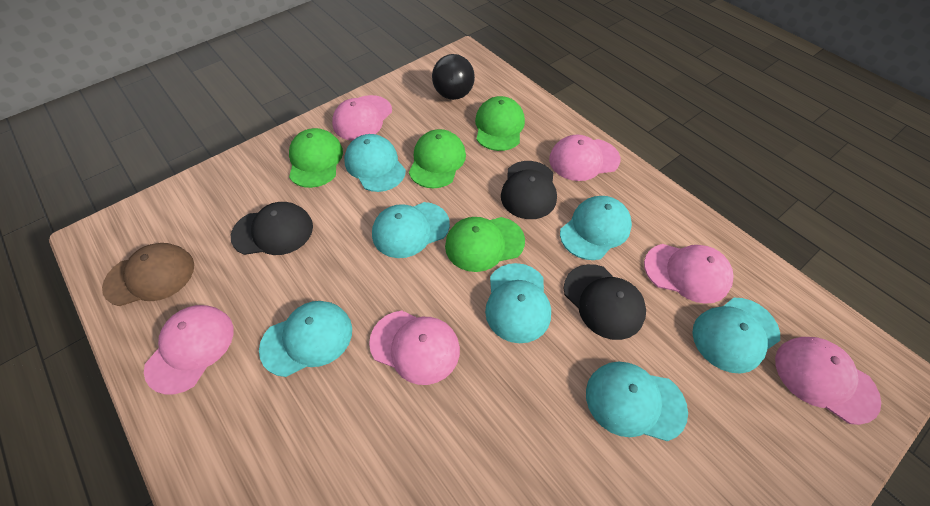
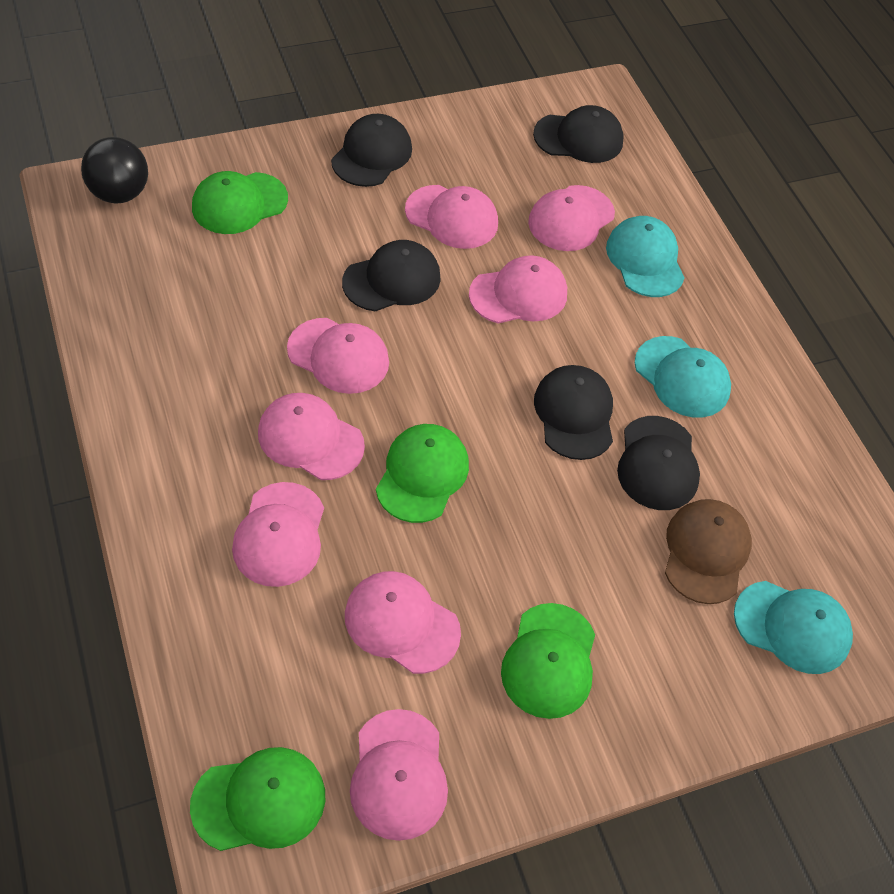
black cap: 3 -> 5
pink cap: 6 -> 8
turquoise cap: 7 -> 3

